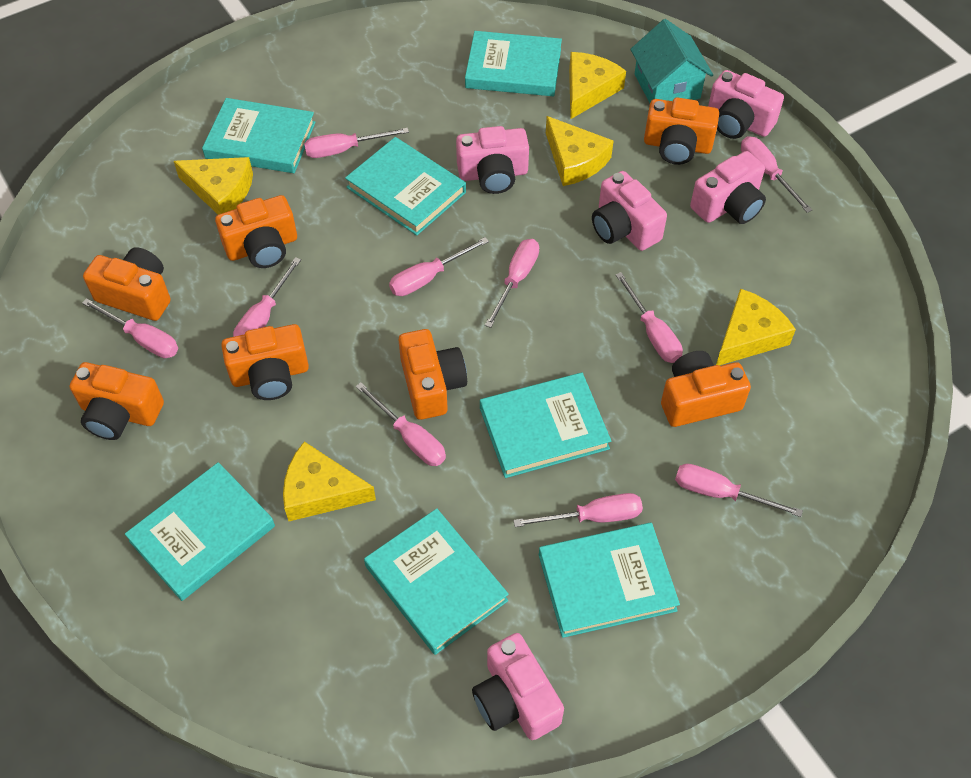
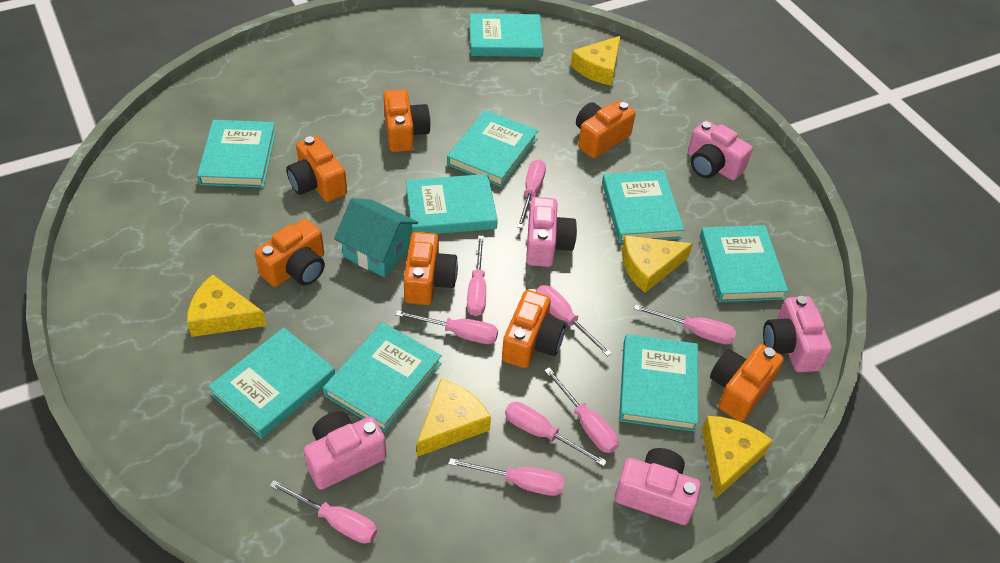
pink screwdriver: 10 -> 9
turquoise book: 7 -> 9

